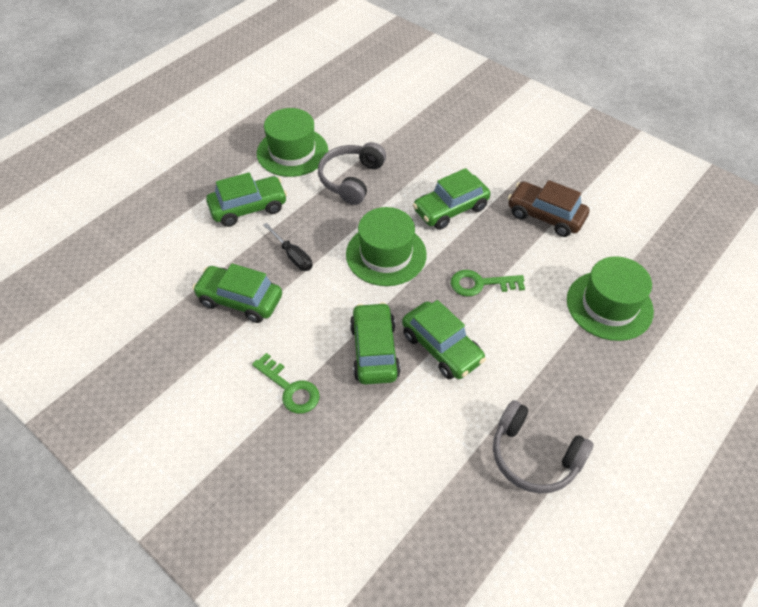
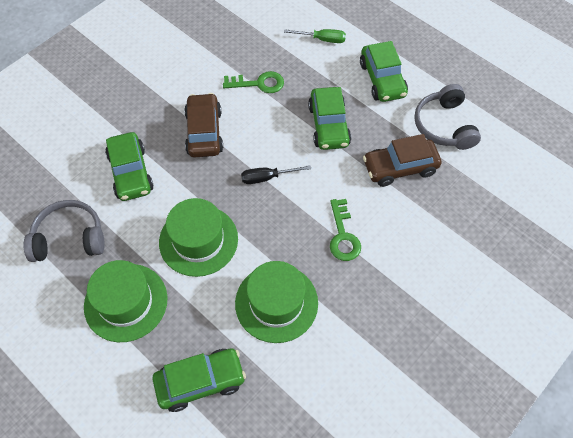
brown car: 1 -> 2
green car: 5 -> 4
green screwdriver: 0 -> 1

